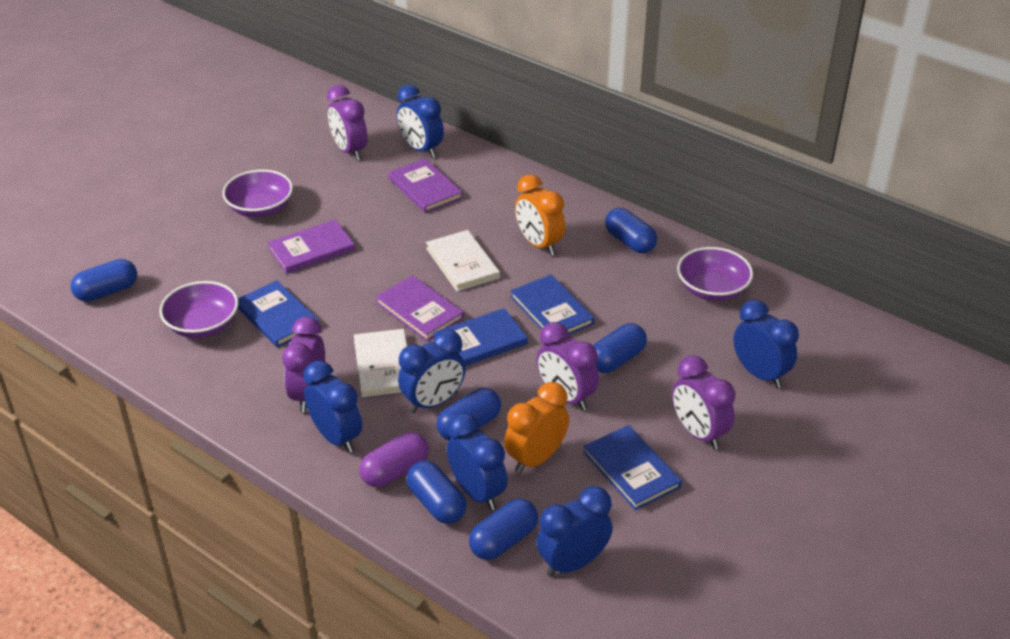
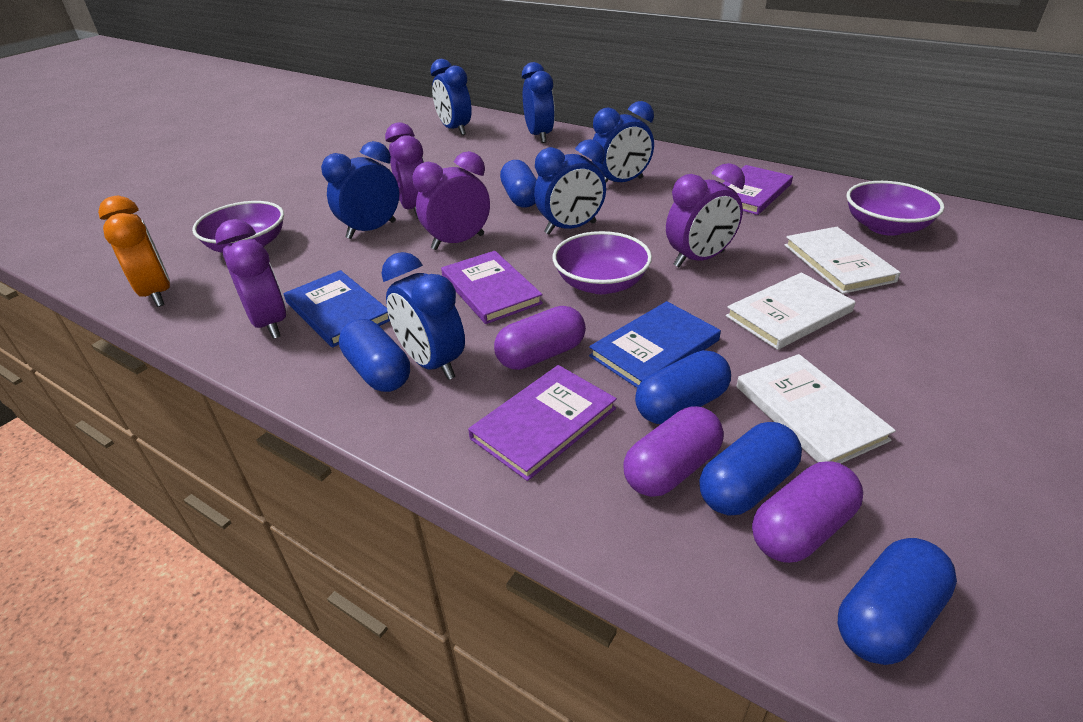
blue book: 4 -> 2
blue capsule: 6 -> 5
orange clock: 2 -> 1
purple capsule: 1 -> 3
white book: 2 -> 3

